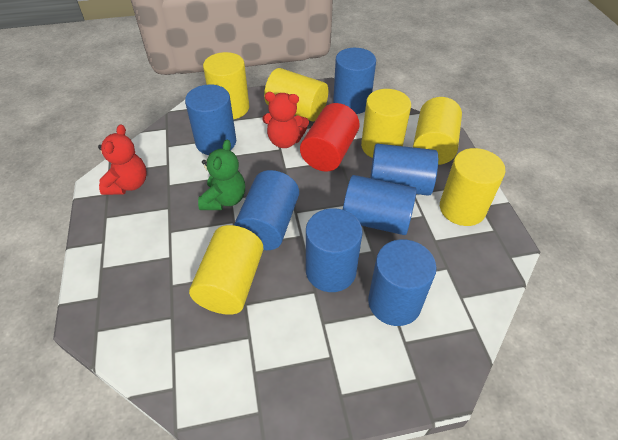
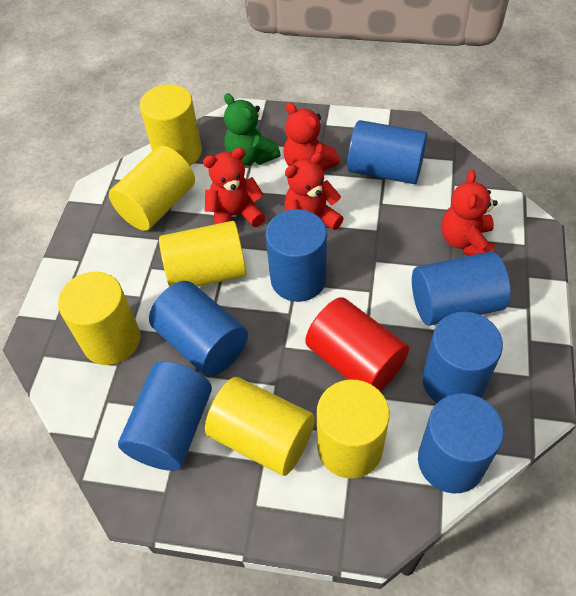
red teddy bear: 2 -> 4

